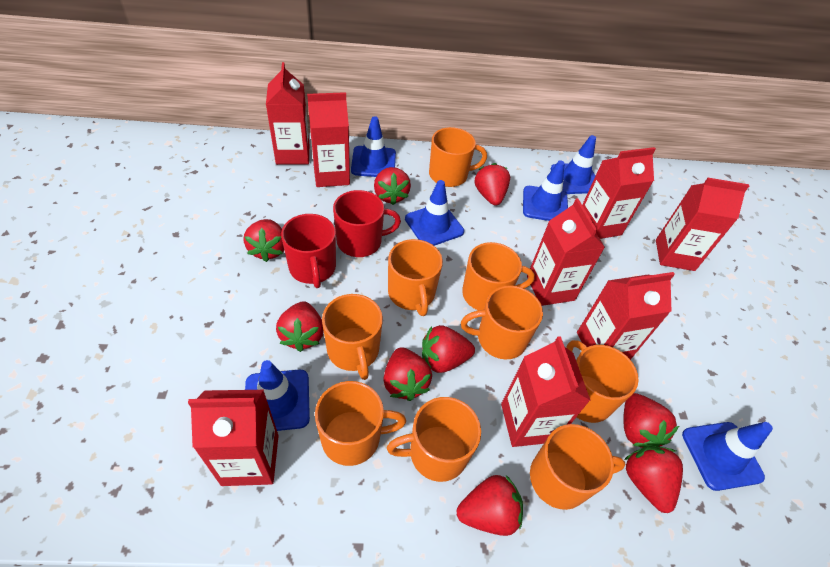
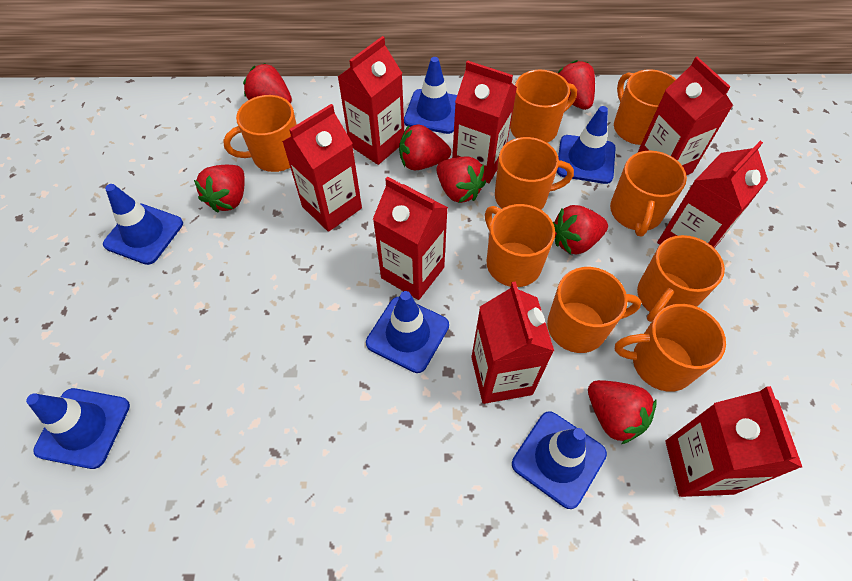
red mug: 2 -> 0
red strawberry: 9 -> 7

